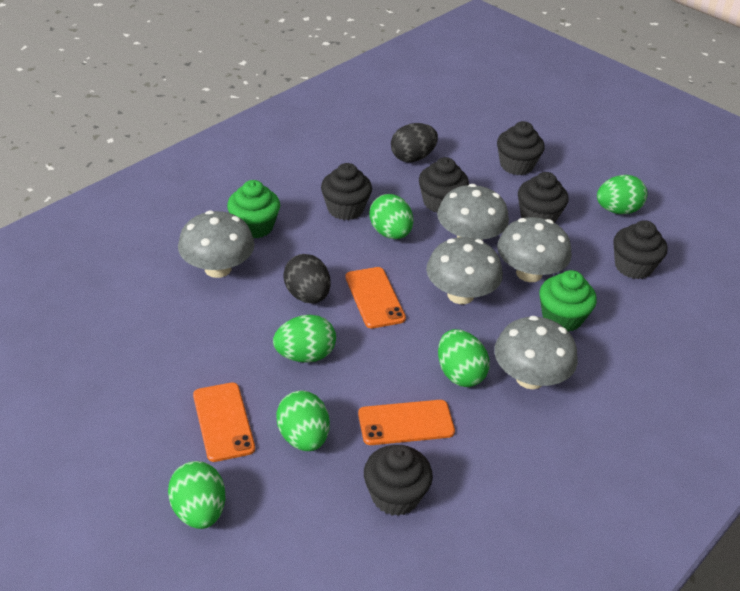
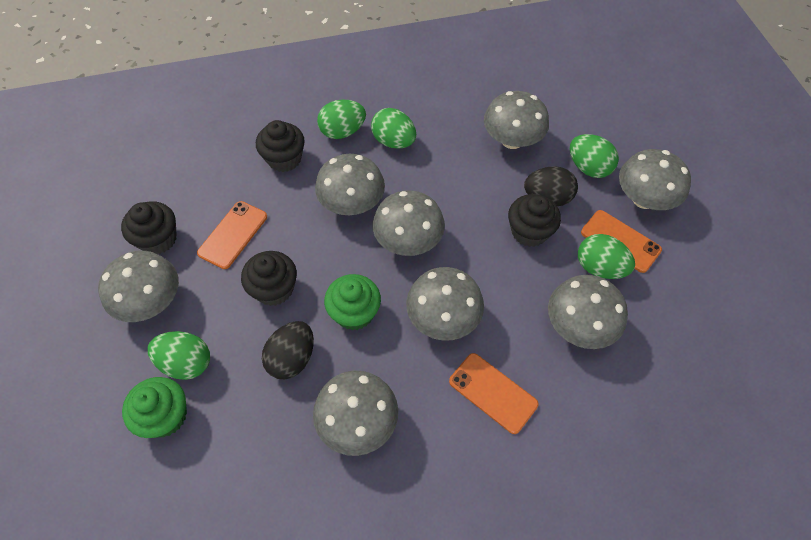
black cupcake: 6 -> 4
green egg: 6 -> 5
grey mushroom: 5 -> 8

